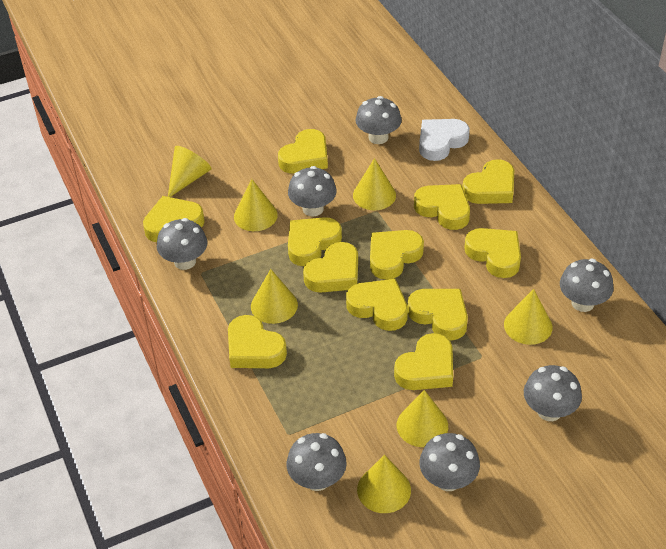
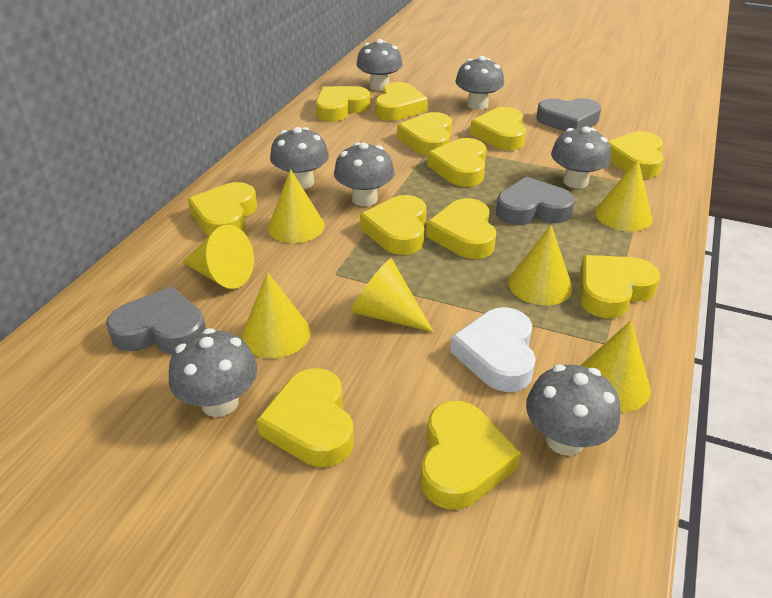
grey heart: 0 -> 3

